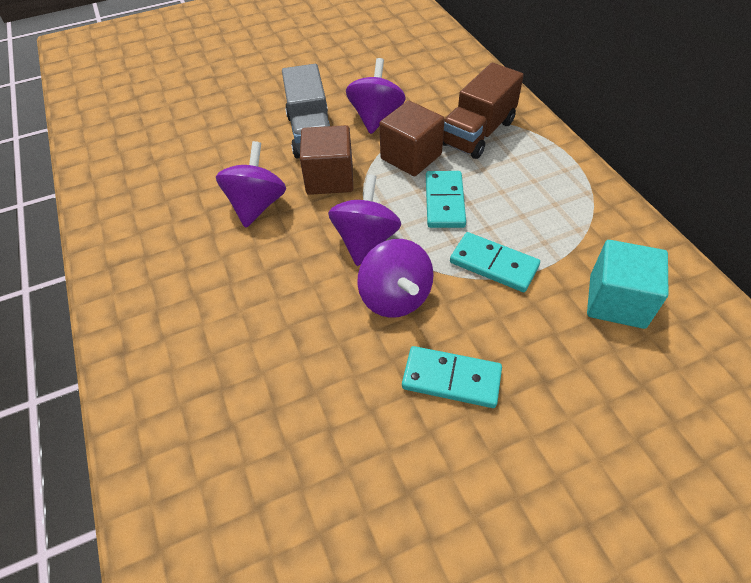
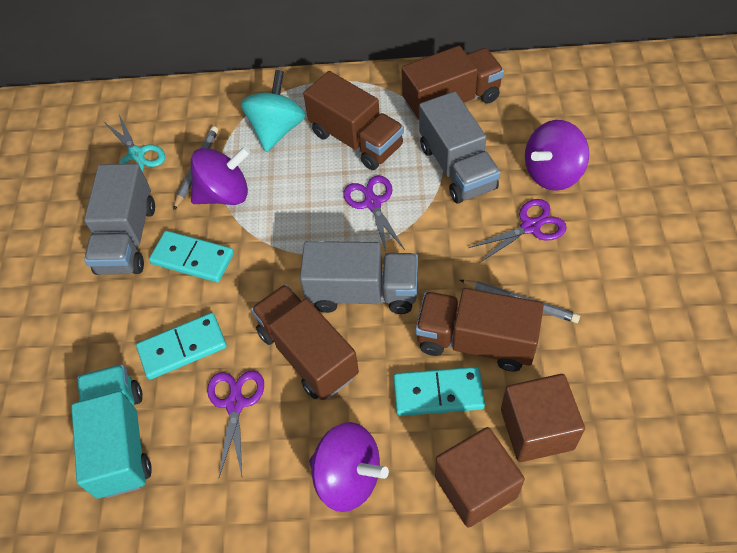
brown truck: 1 -> 4
grey pencil: 0 -> 2
grey truck: 1 -> 3
purple scissors: 0 -> 3
purple spinning top: 4 -> 3
turquoise cube: 1 -> 0
turquoise scissors: 0 -> 1
turquoise spinning top: 0 -> 1
turquoise truck: 0 -> 1

